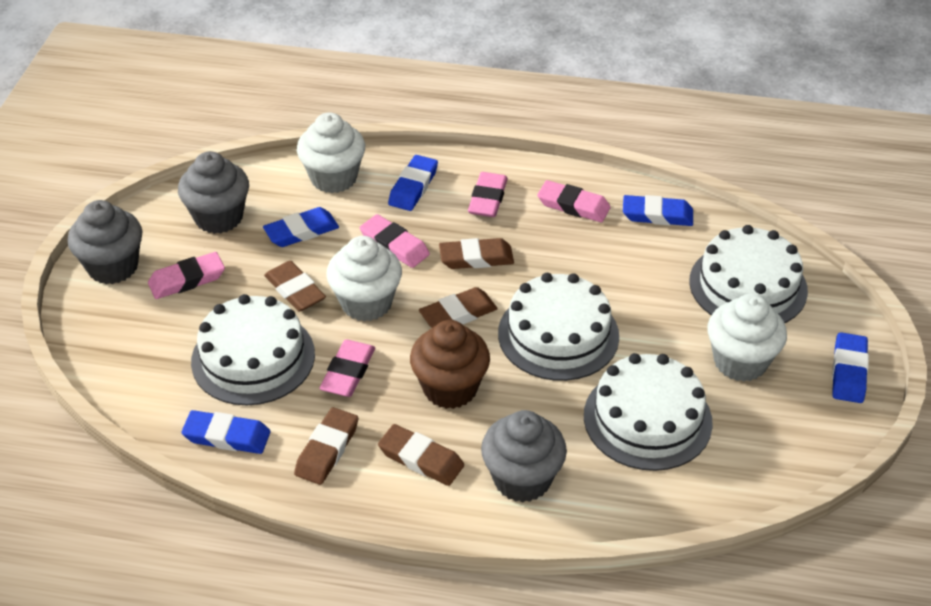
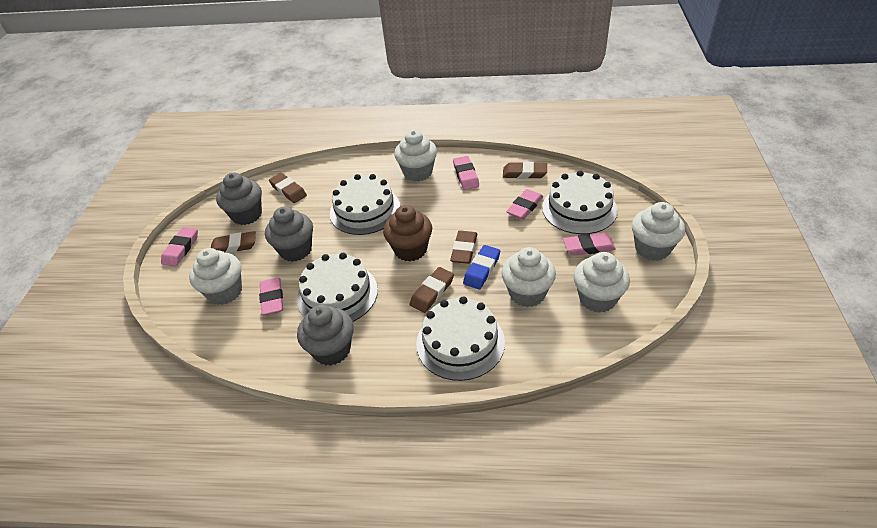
blue eraser: 5 -> 1
white cupcake: 3 -> 5

